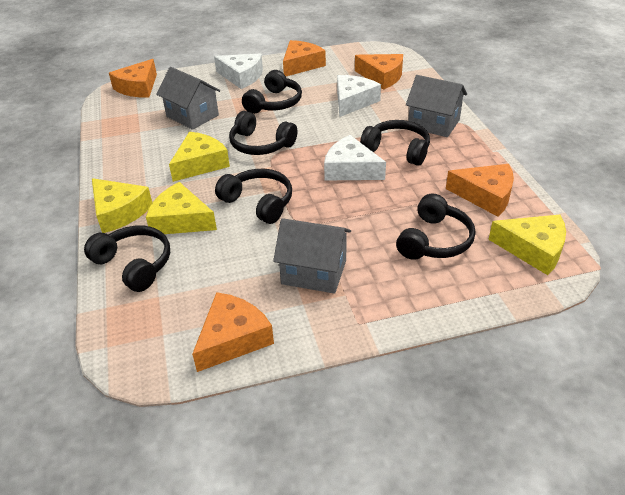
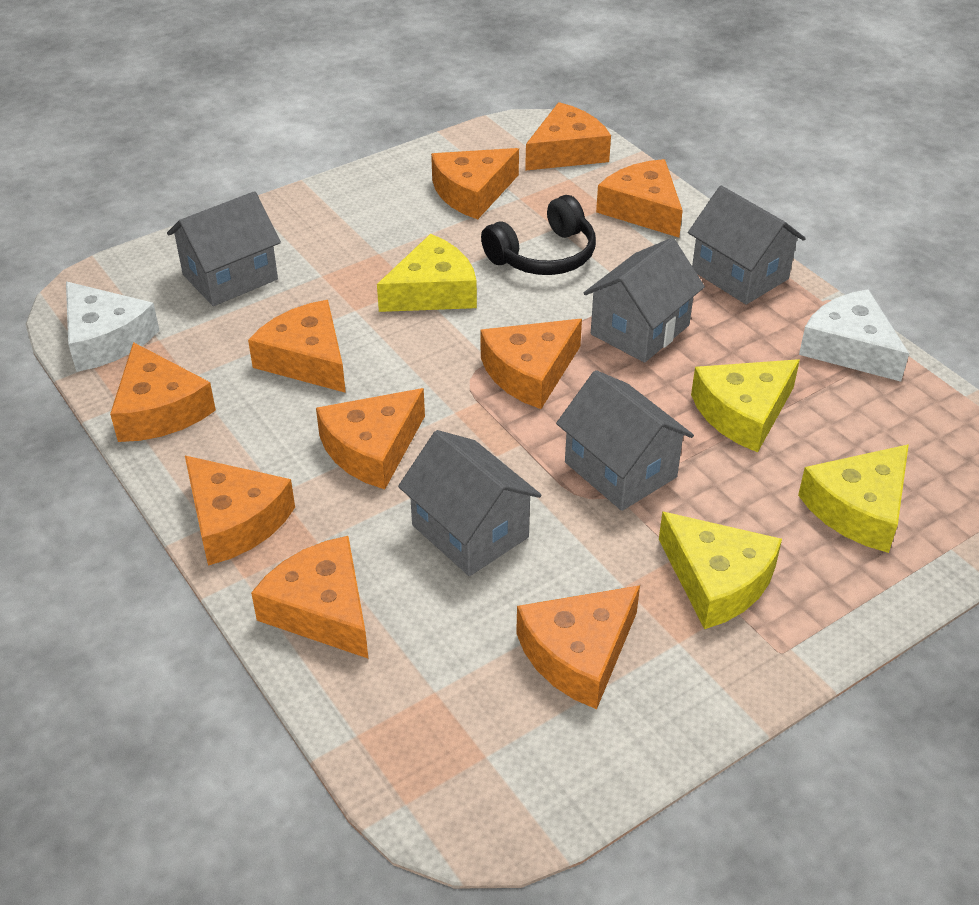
black headphones: 6 -> 1
grey house: 3 -> 5
orange cheese: 5 -> 10
white cheese: 3 -> 2

